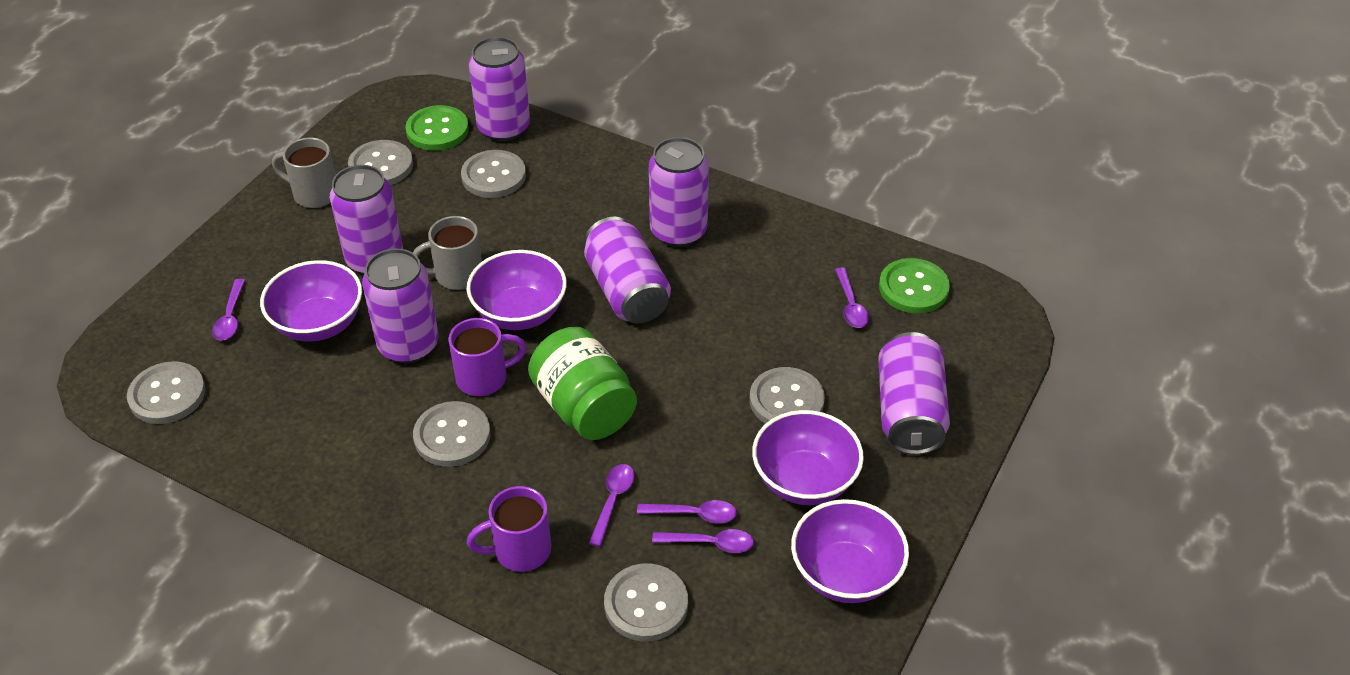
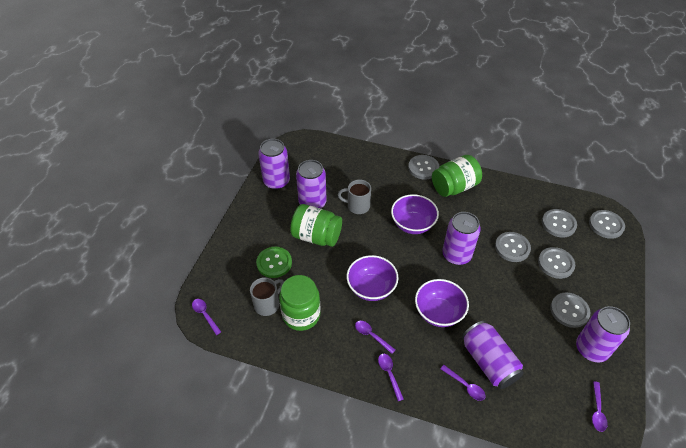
green button: 2 -> 1
green jar: 1 -> 3
purple bowl: 4 -> 3
purple can: 6 -> 5
purple mug: 2 -> 0

